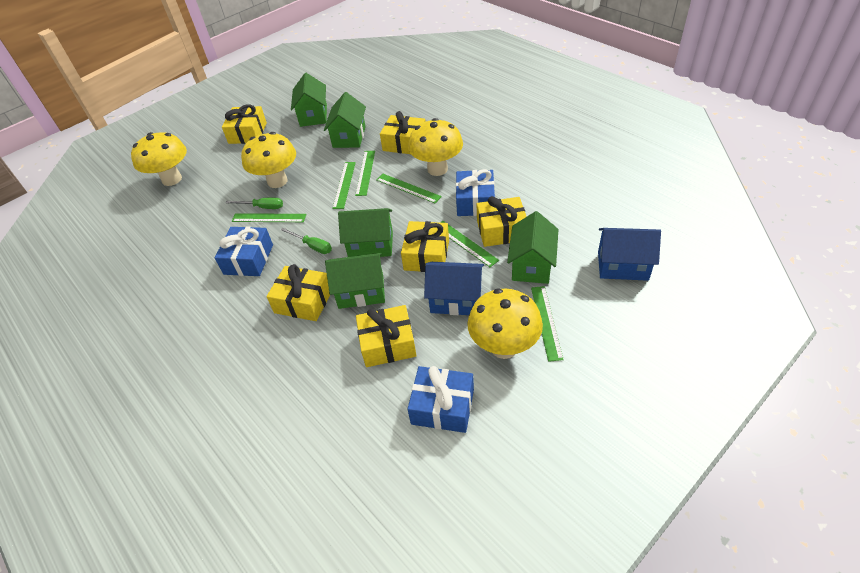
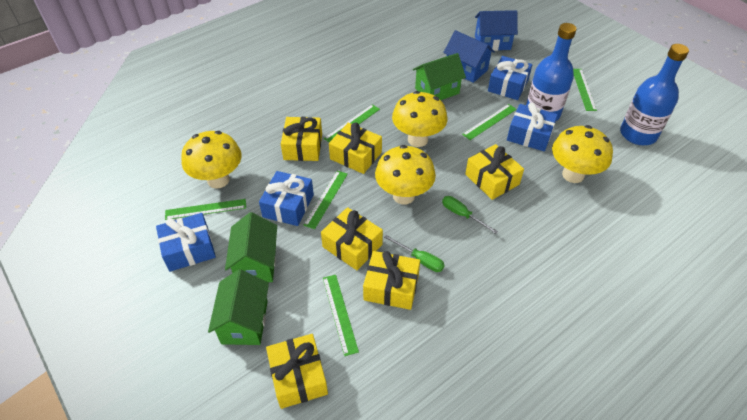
blue bottle: 0 -> 2
blue gift: 3 -> 4
green house: 5 -> 3

